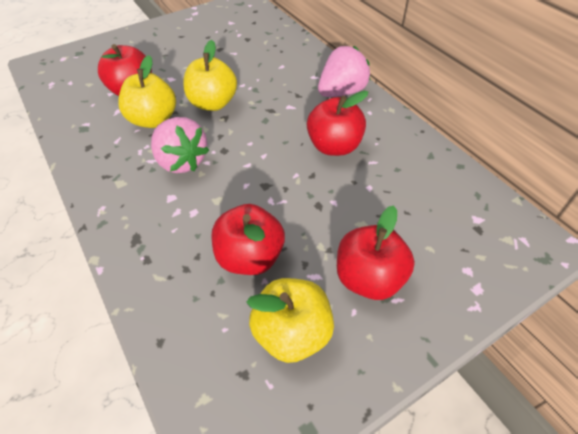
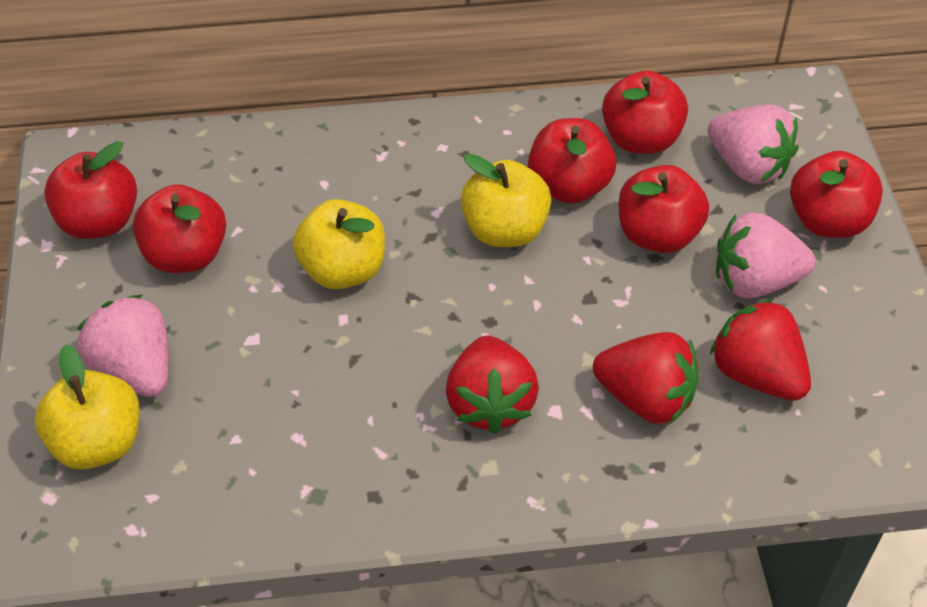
pink strawberry: 2 -> 3
red apple: 4 -> 6
red strawberry: 0 -> 3

